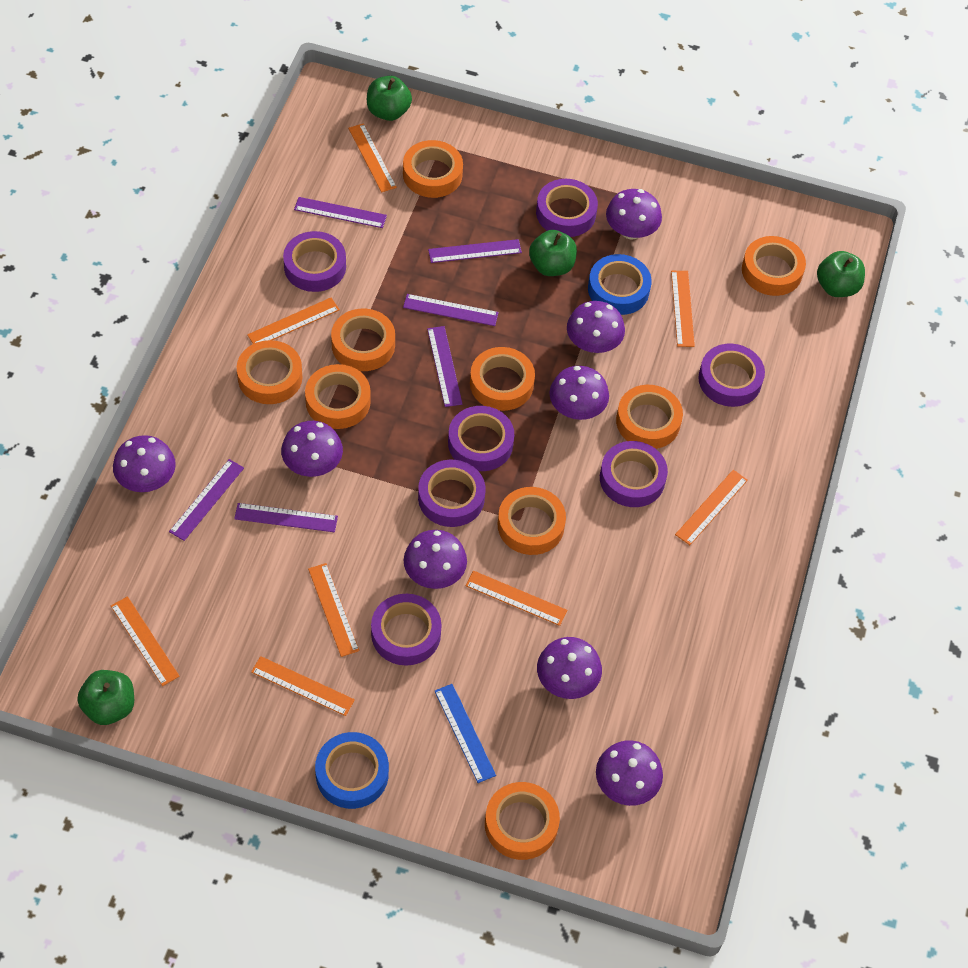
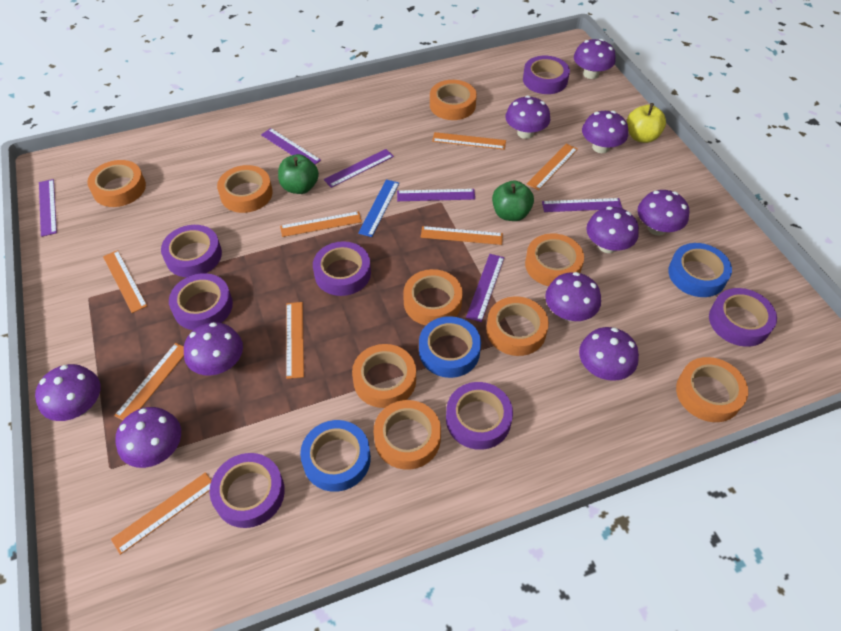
blue tape: 2 -> 3
green apple: 4 -> 2
purple mushroom: 8 -> 10
yellow apple: 0 -> 1

